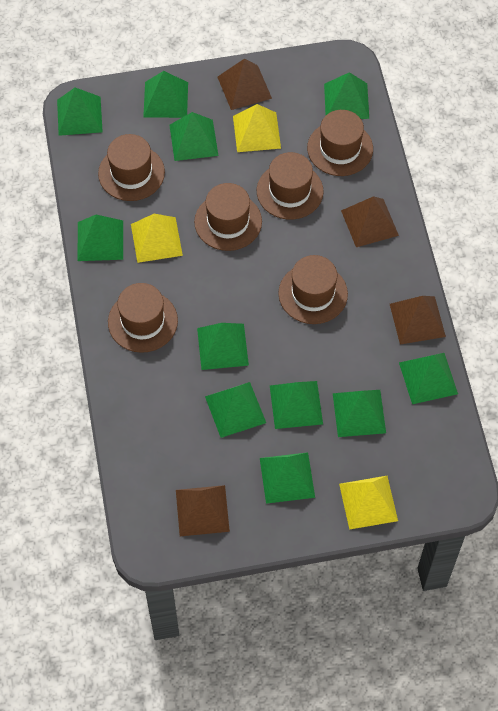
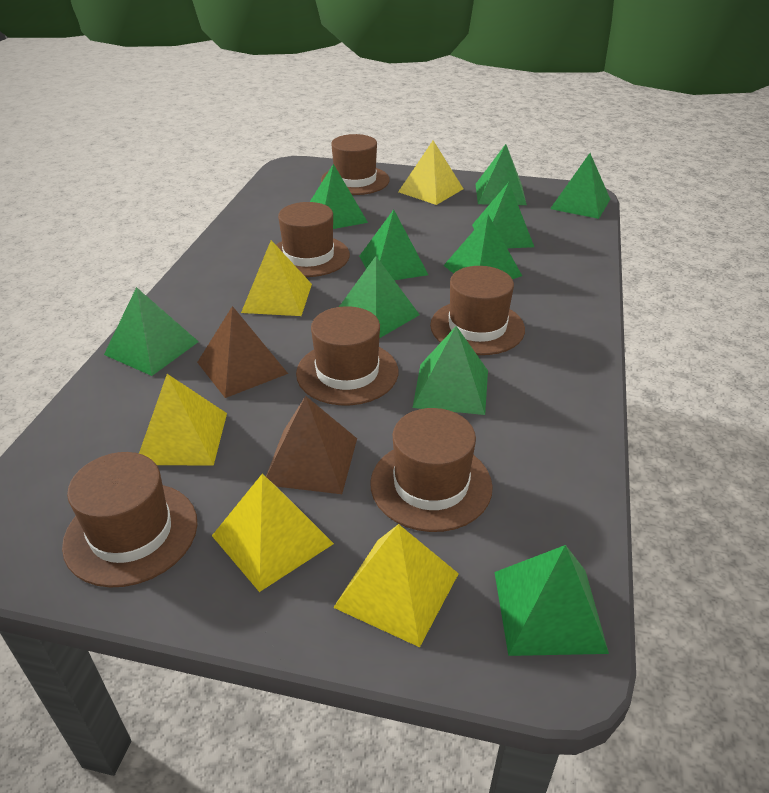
brown pyramid: 4 -> 2
green pyramid: 11 -> 10
yellow pyramid: 3 -> 5

